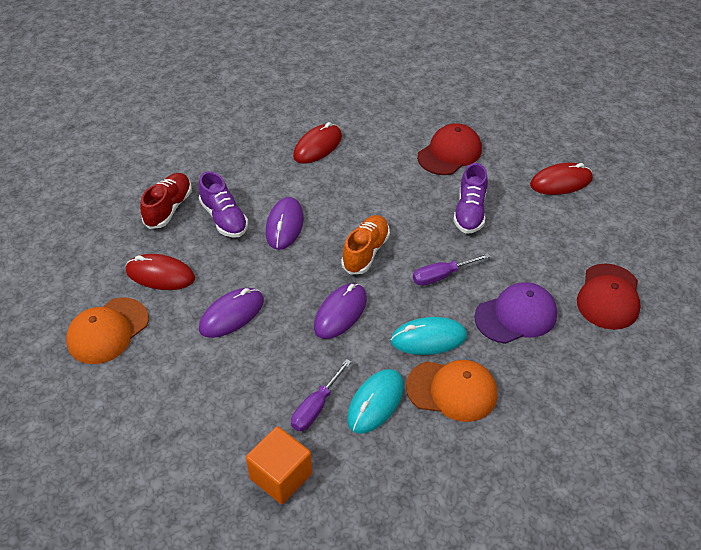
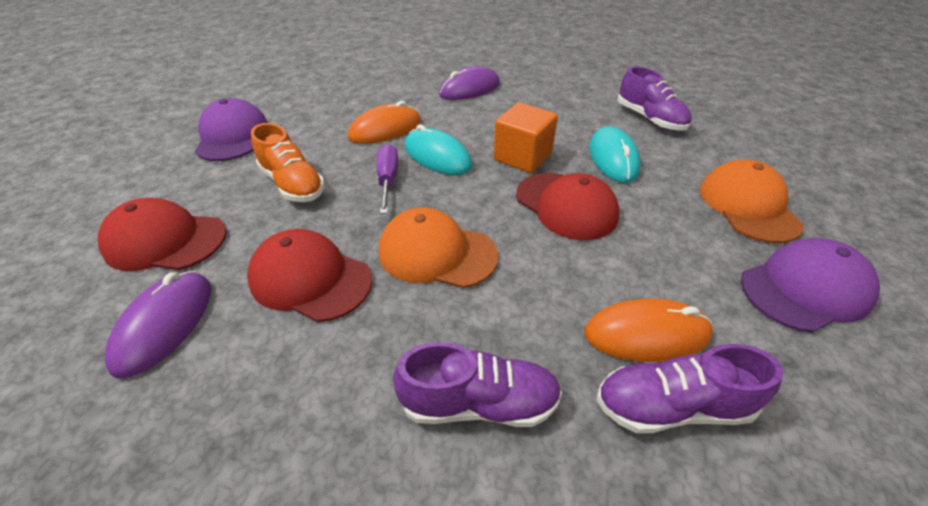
orange mouse: 0 -> 2
purple cap: 1 -> 2
purple mouse: 3 -> 2
purple screwdriver: 2 -> 1
purple shoe: 2 -> 3
red cap: 2 -> 3
red mouse: 3 -> 0
red shoe: 1 -> 0

